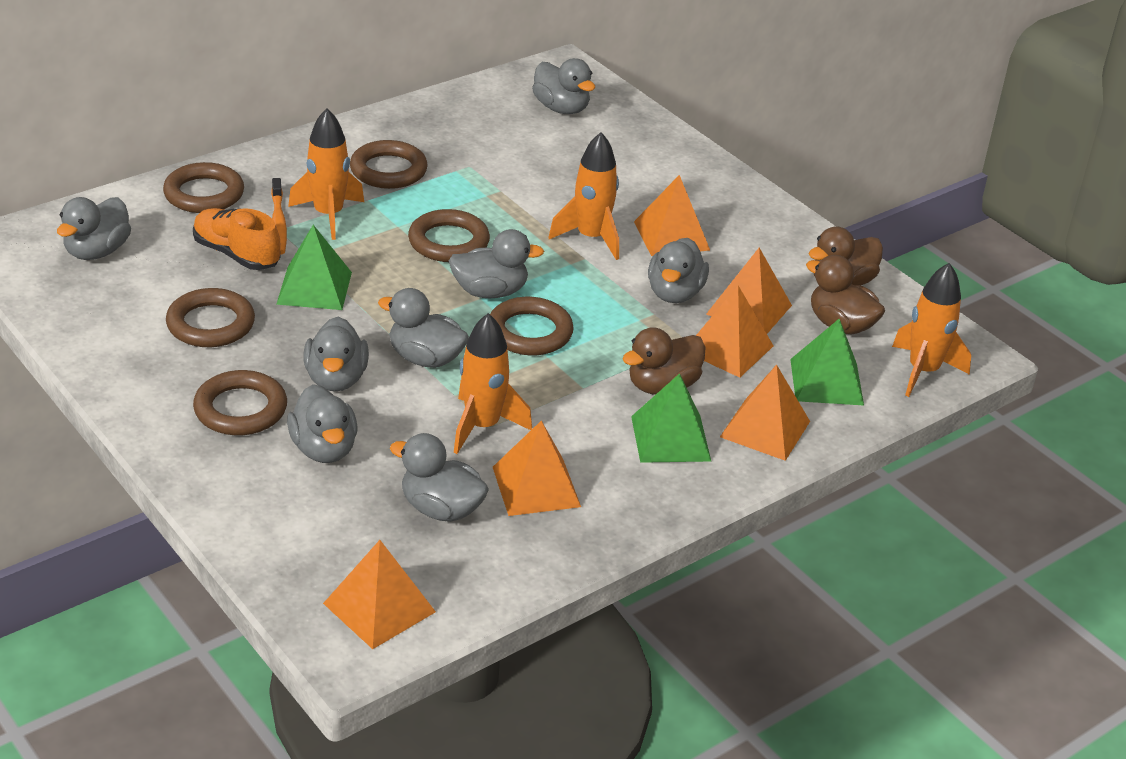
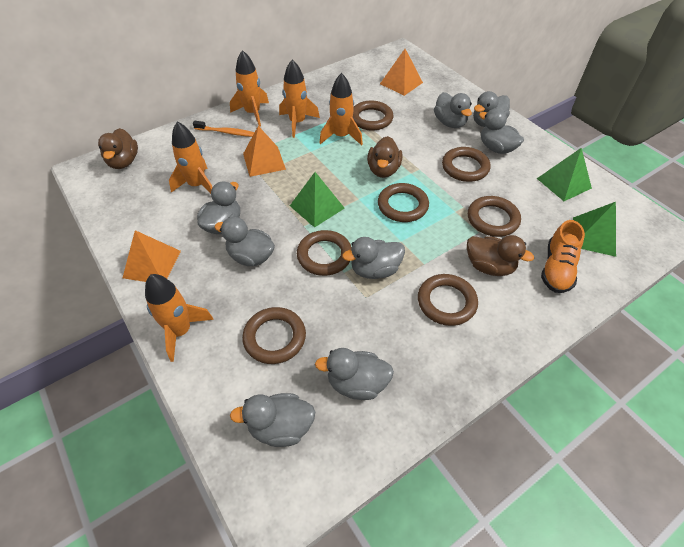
brown ring: 6 -> 7
orange pyramid: 6 -> 3
orange rocket: 4 -> 5

